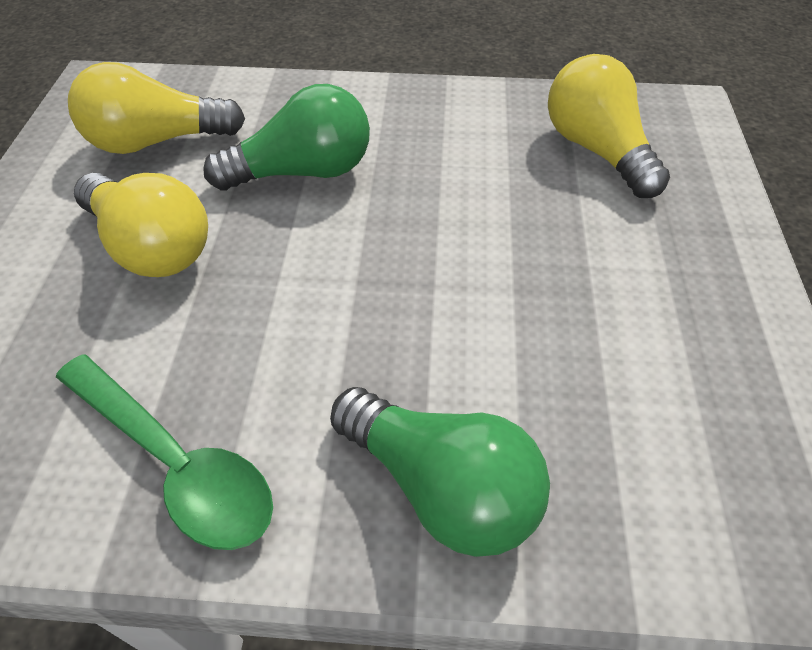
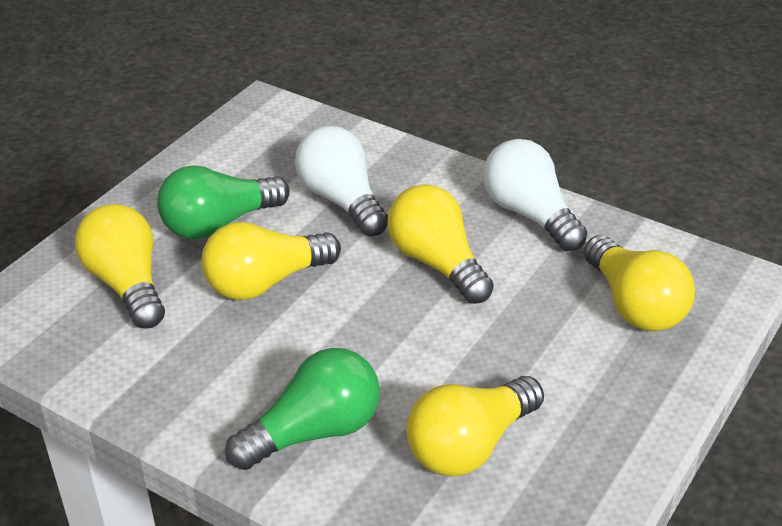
green spoon: 1 -> 0
white light bulb: 0 -> 2
yellow light bulb: 3 -> 5

